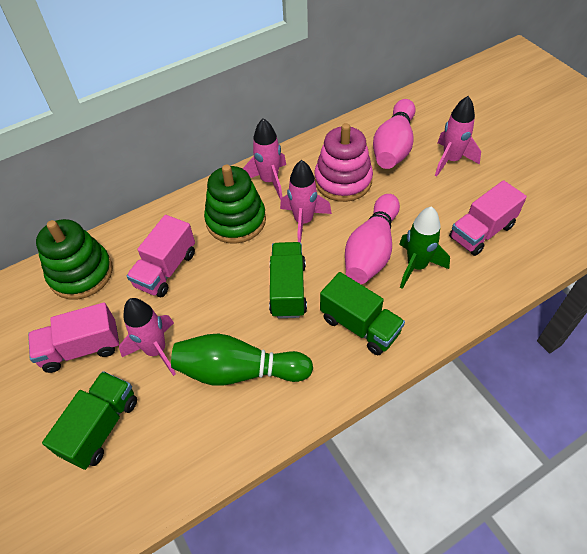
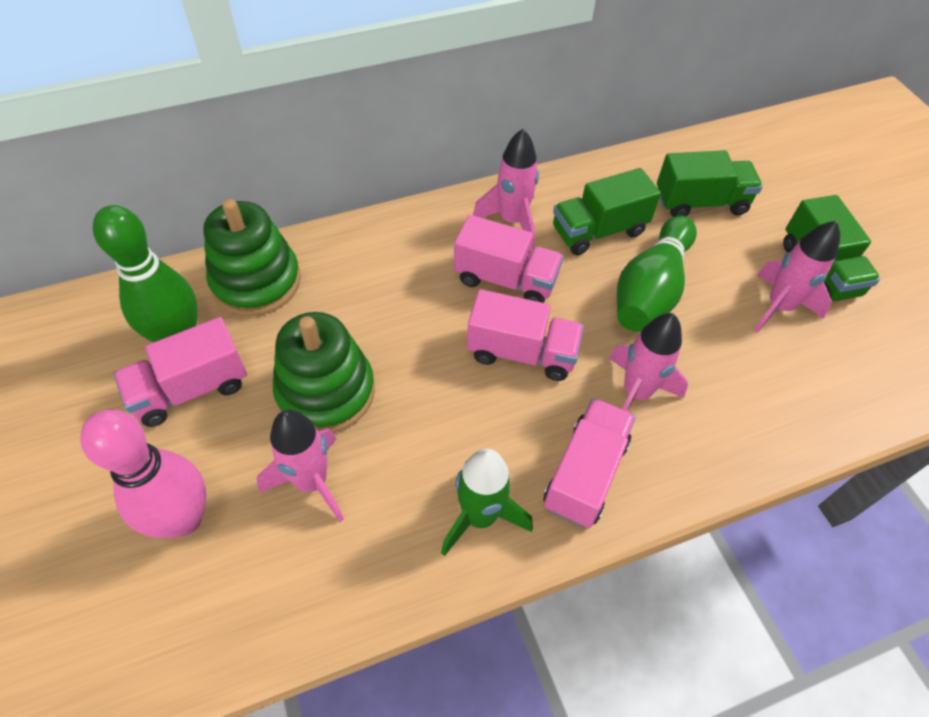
green bowling pin: 1 -> 2
pink bowling pin: 2 -> 1
pink stacking toy: 1 -> 0
pink truck: 3 -> 4

